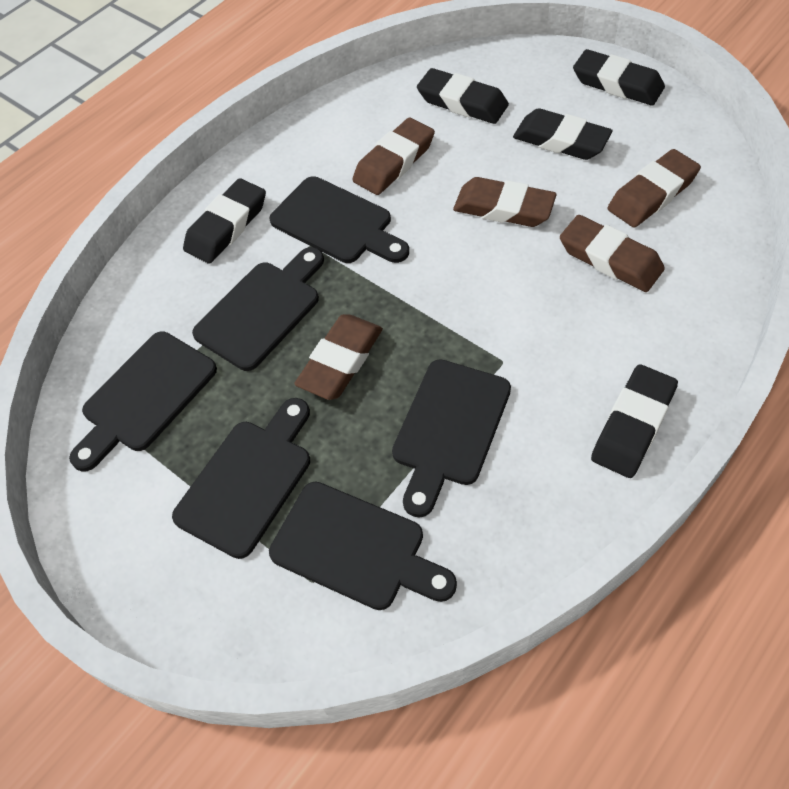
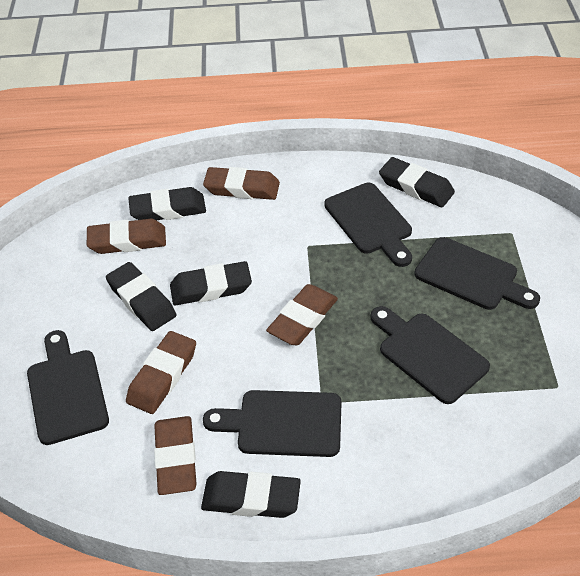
black cutting board: 6 -> 5

